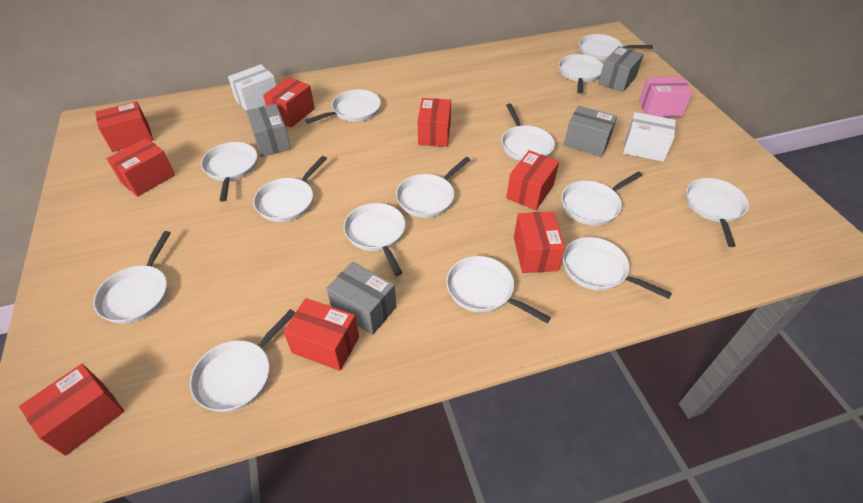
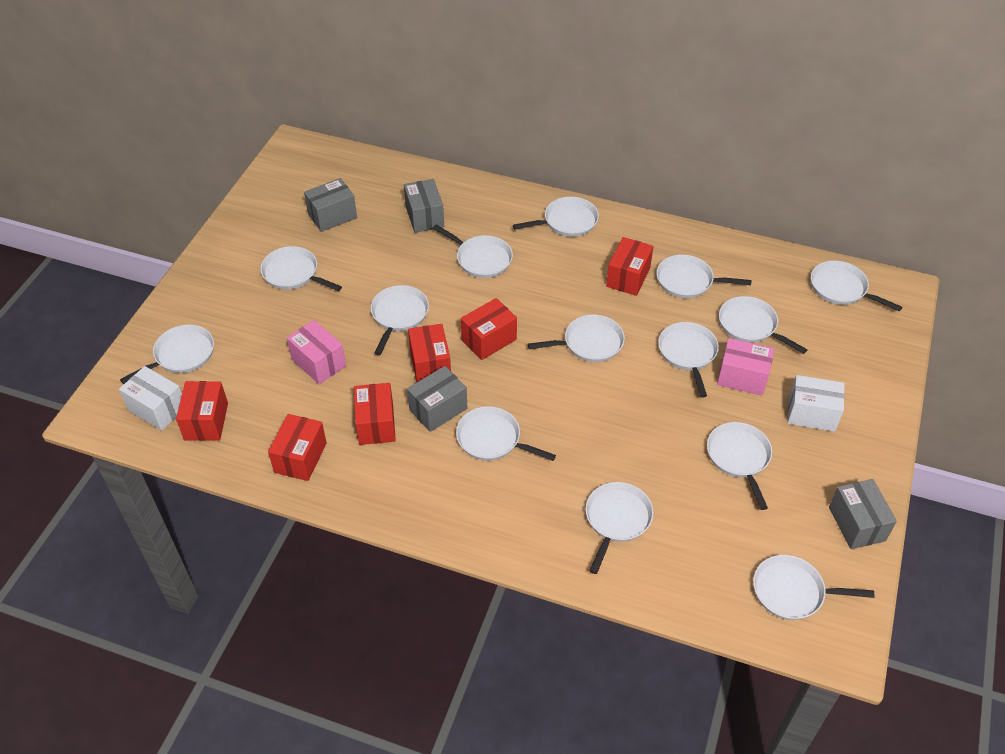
pink box: 1 -> 2
red box: 8 -> 6

